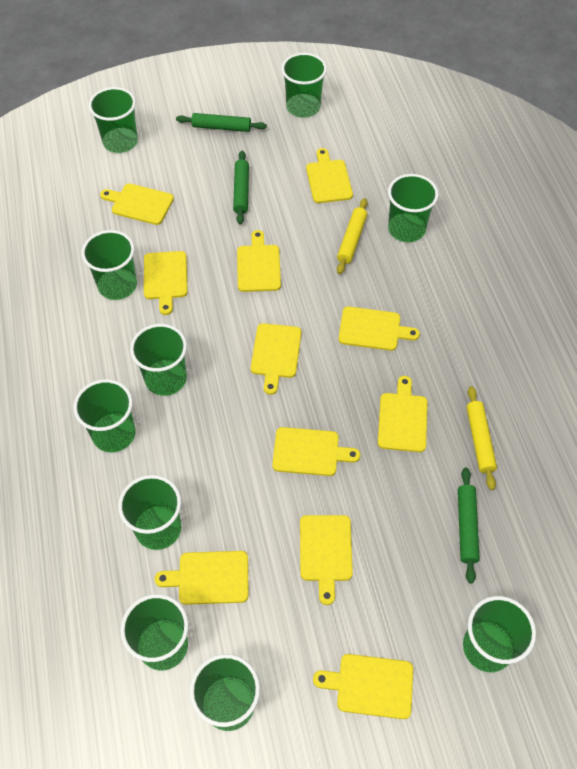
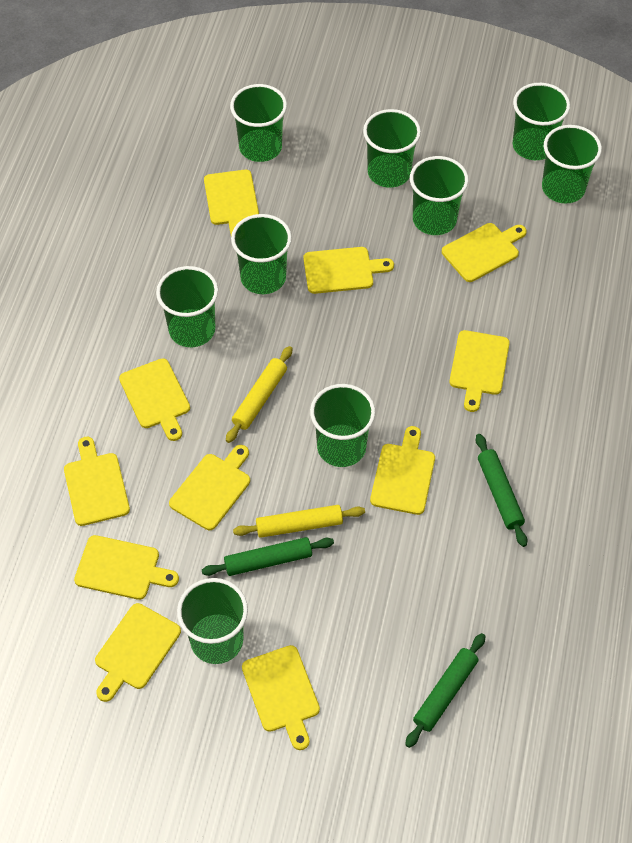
green cup: 10 -> 9

